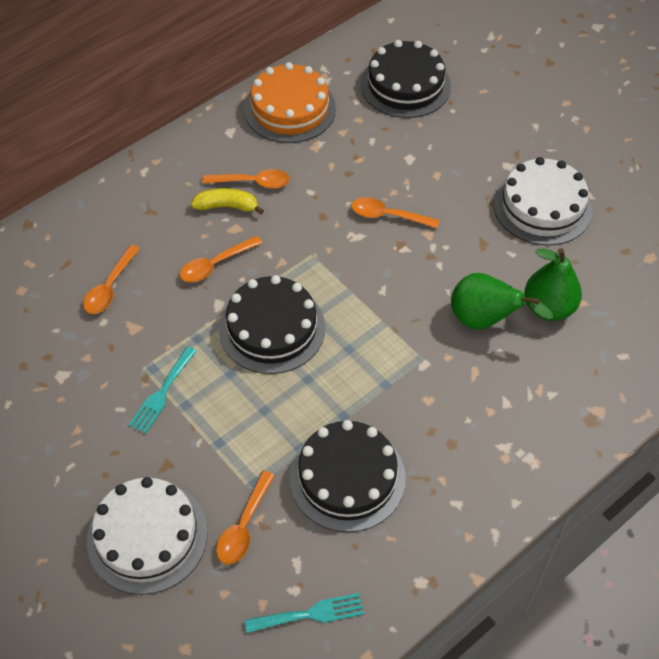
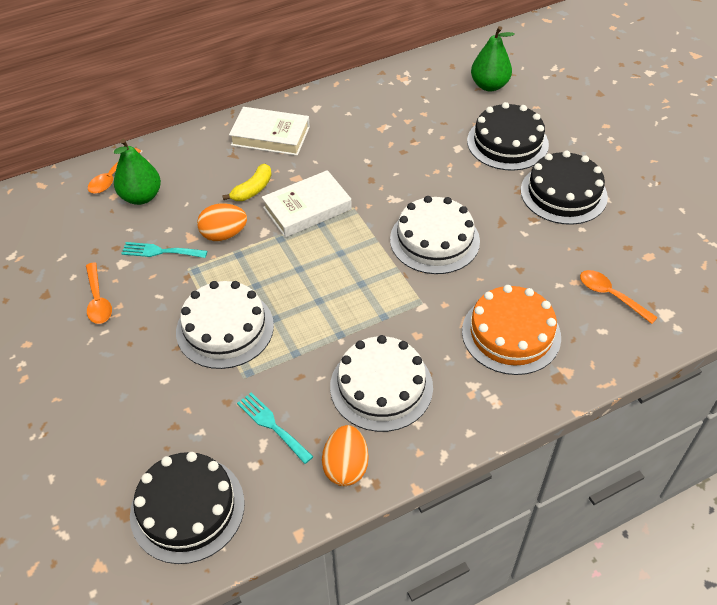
orange egg: 0 -> 2
orange spoon: 5 -> 3
white book: 0 -> 2
white cake: 2 -> 3

